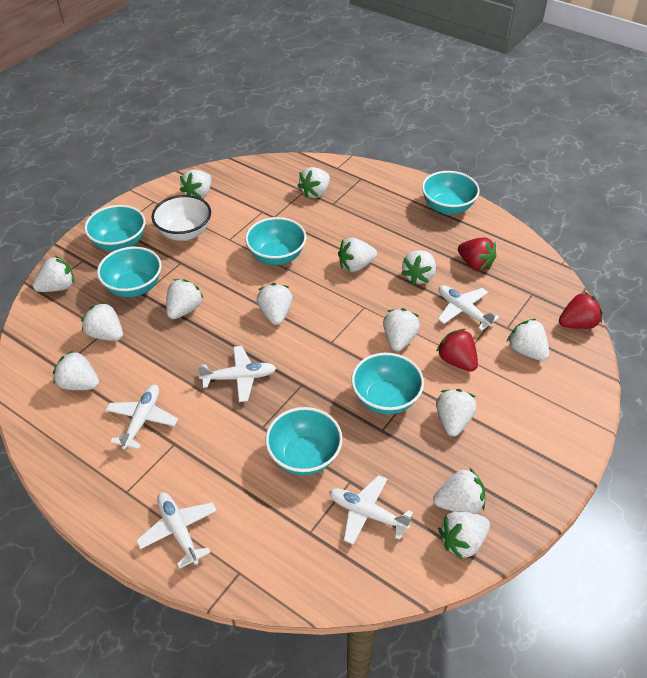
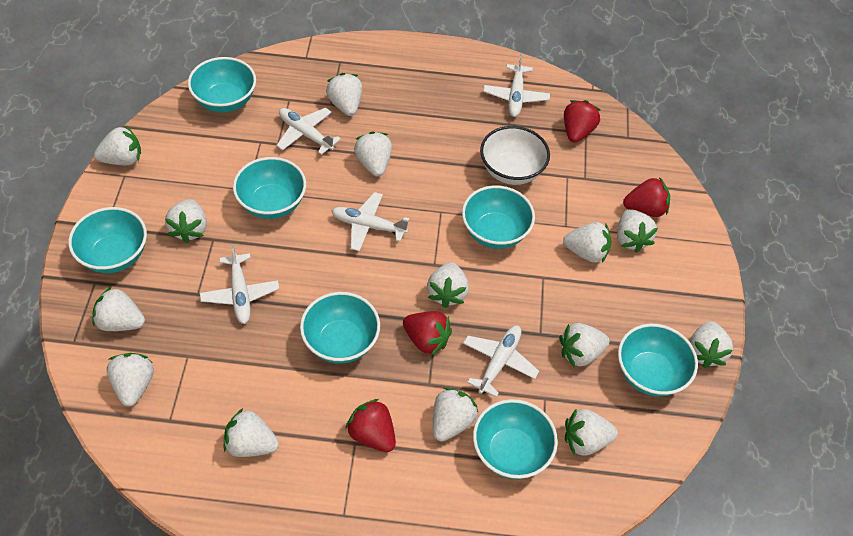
red strawberry: 3 -> 4
turquoise bowl: 6 -> 7

